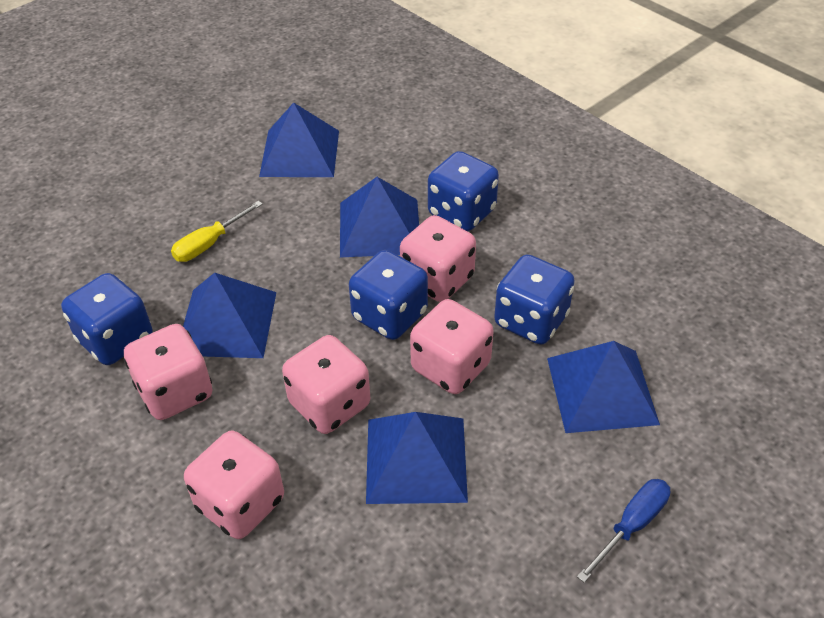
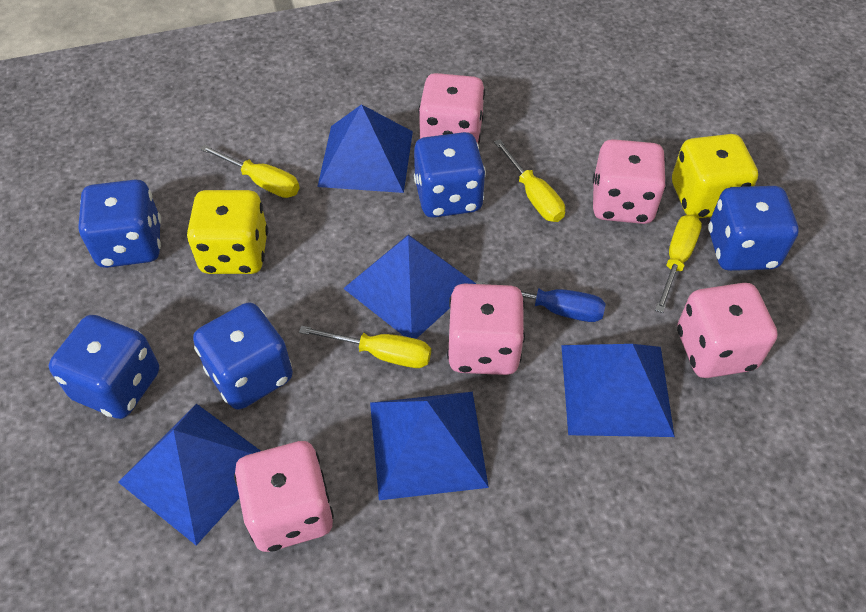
blue dice: 4 -> 5
yellow dice: 0 -> 2
yellow screwdriver: 1 -> 4

